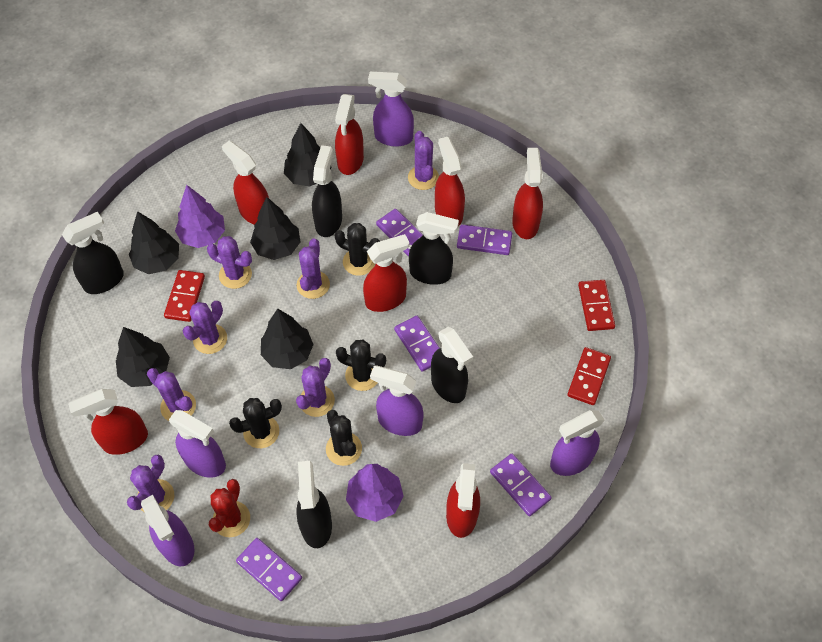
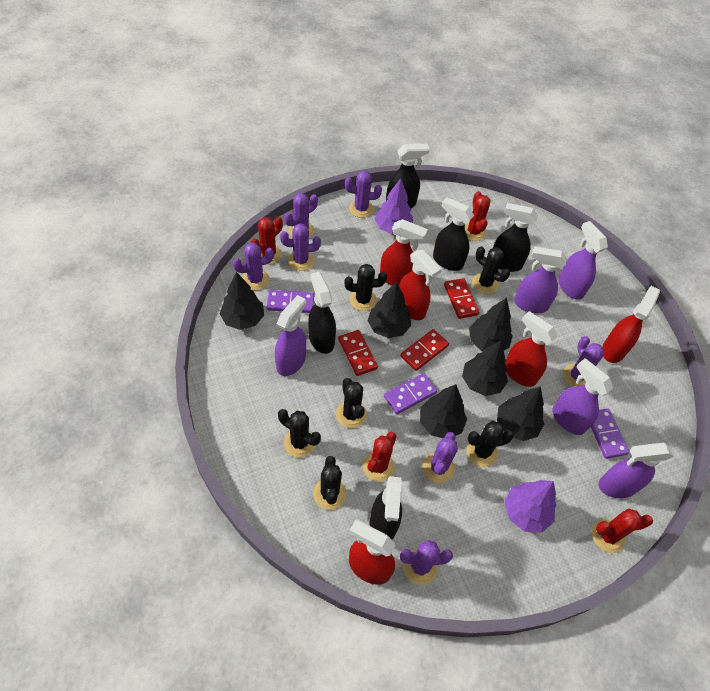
black cactus: 4 -> 6
black tree: 5 -> 6
purple domino: 5 -> 3
red cactus: 1 -> 4
red spray bottle: 7 -> 5

